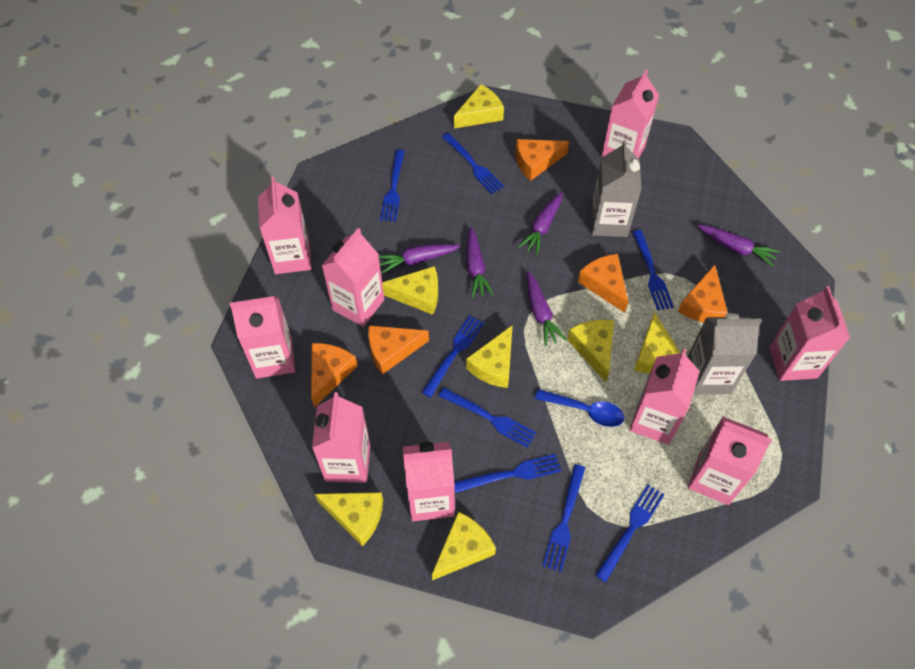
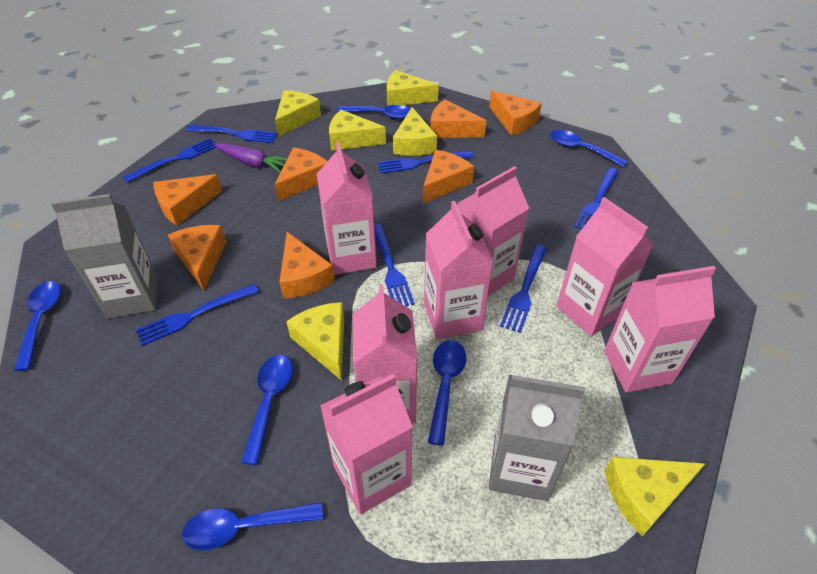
blue fork: 8 -> 7
blue spoon: 1 -> 6
orange cheese: 5 -> 7
pink carton: 9 -> 7
purple carrot: 5 -> 1
yellow cheese: 7 -> 6

